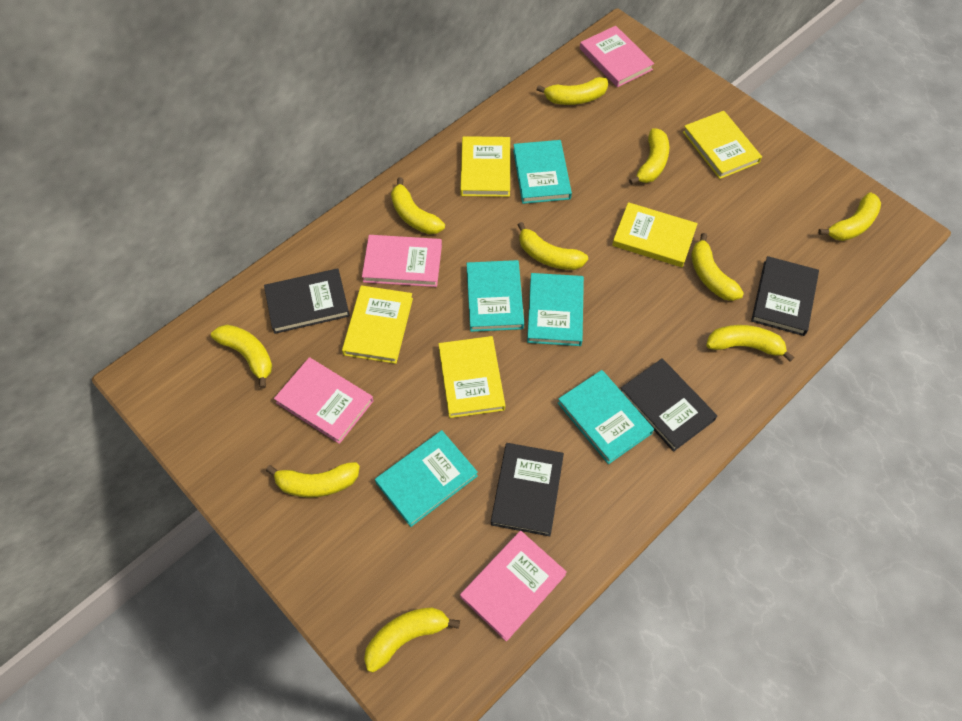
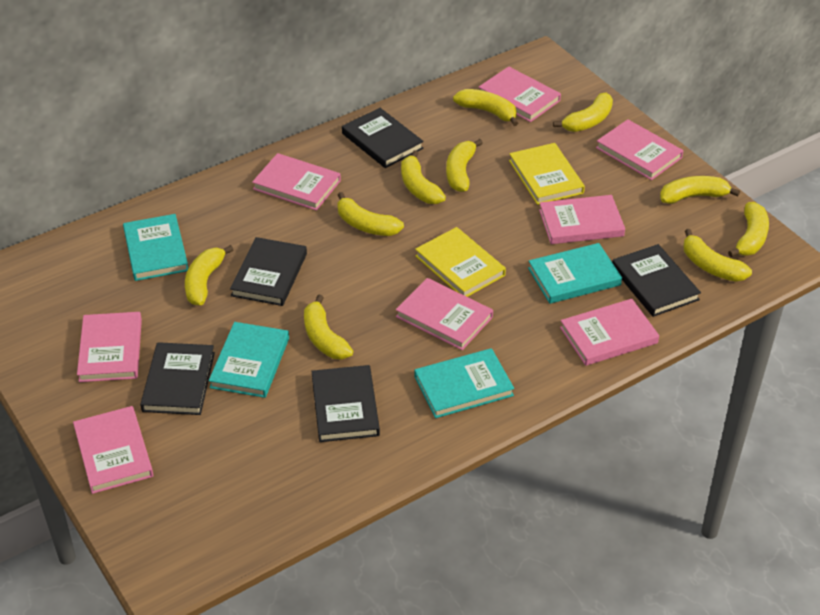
black book: 4 -> 5
pink book: 4 -> 8
turquoise book: 5 -> 4
yellow book: 5 -> 2

